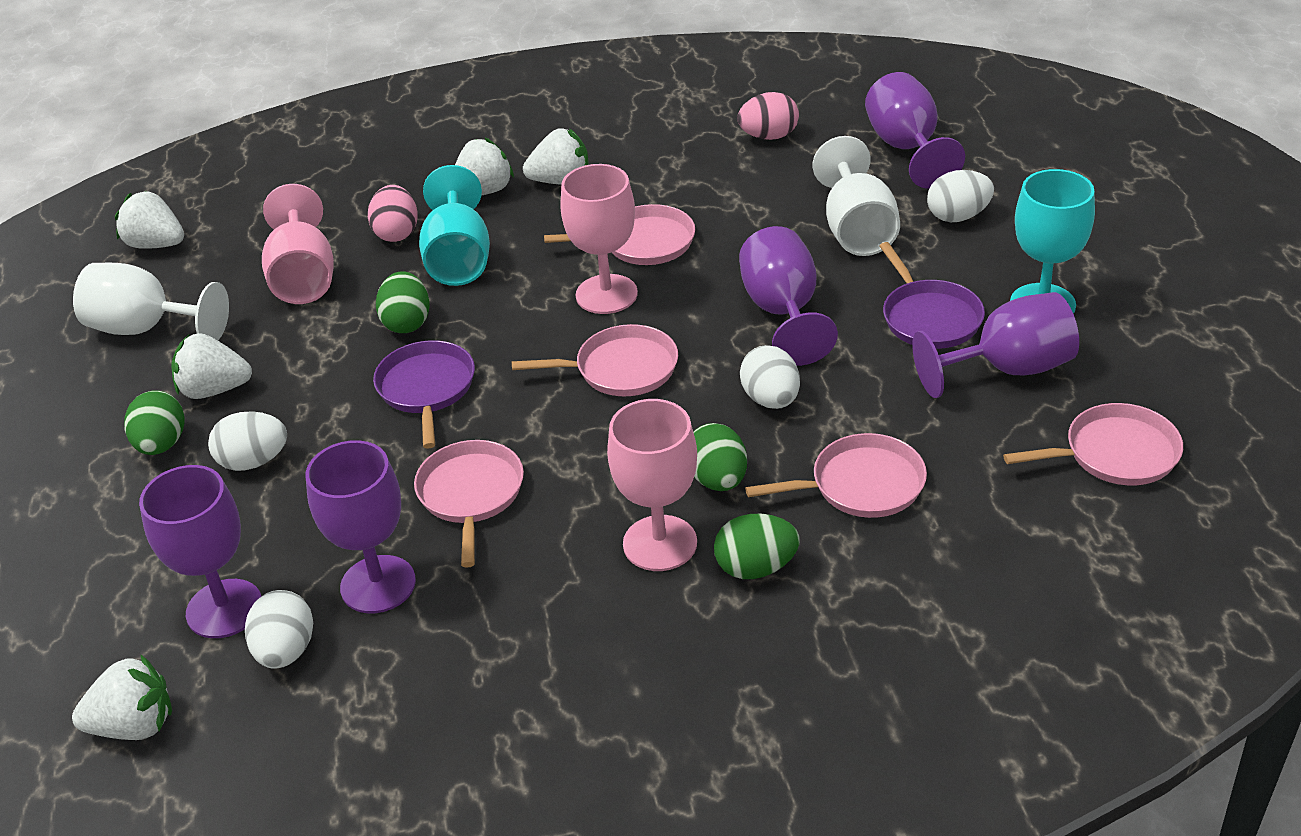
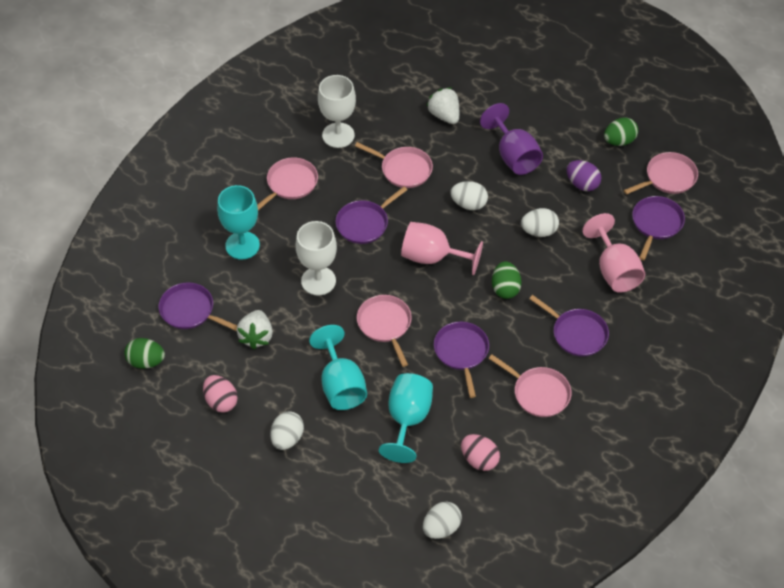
green egg: 4 -> 3
pink goblet: 3 -> 2
purple egg: 0 -> 1
purple goblet: 5 -> 1
purple pan: 2 -> 5
turquoise goblet: 2 -> 3
white strawberry: 5 -> 2

